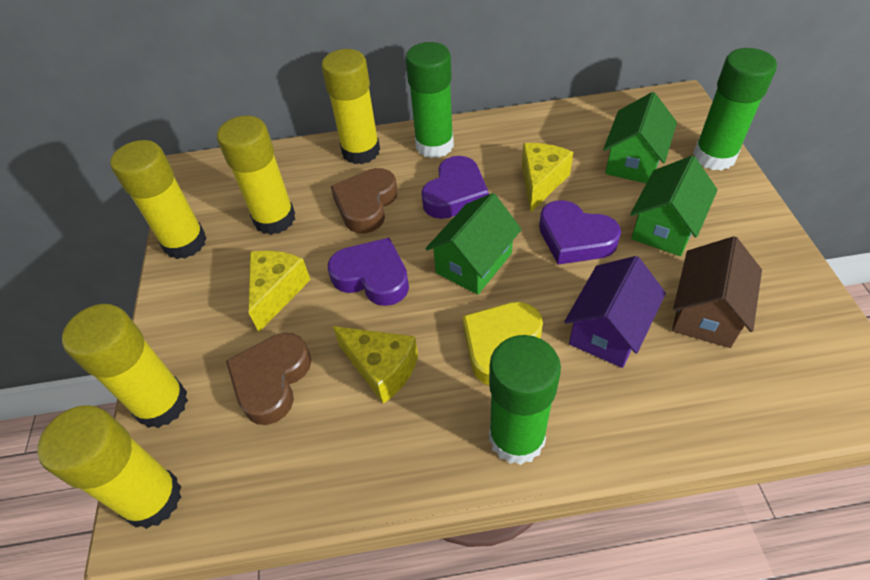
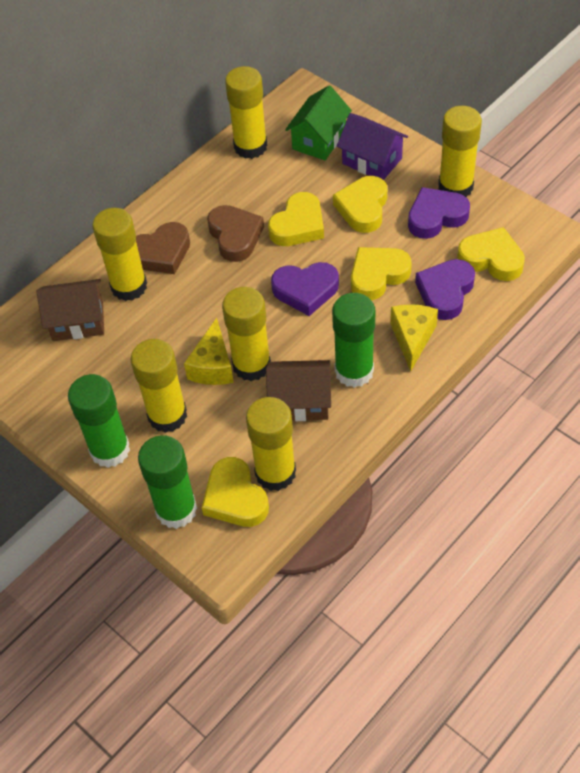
brown house: 1 -> 2
green house: 3 -> 1
yellow cheese: 3 -> 2
yellow glue stick: 5 -> 6
yellow heart: 1 -> 5

